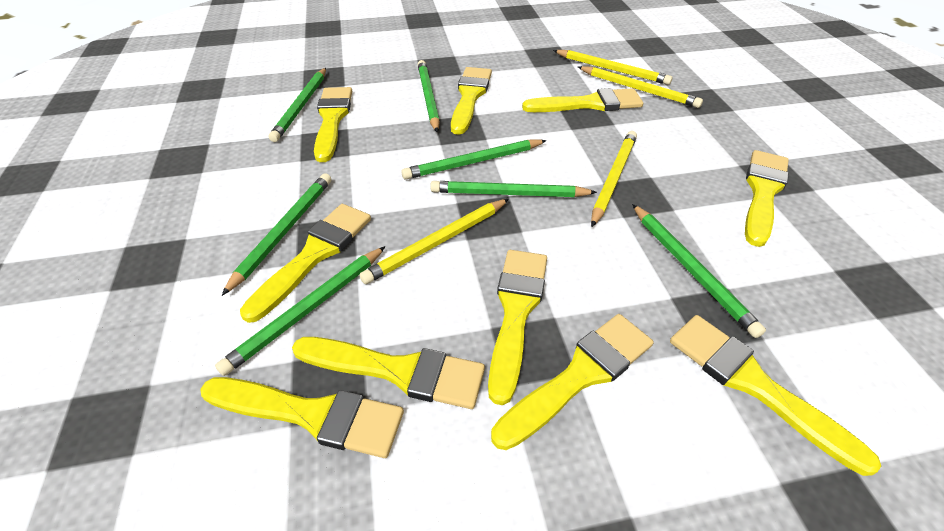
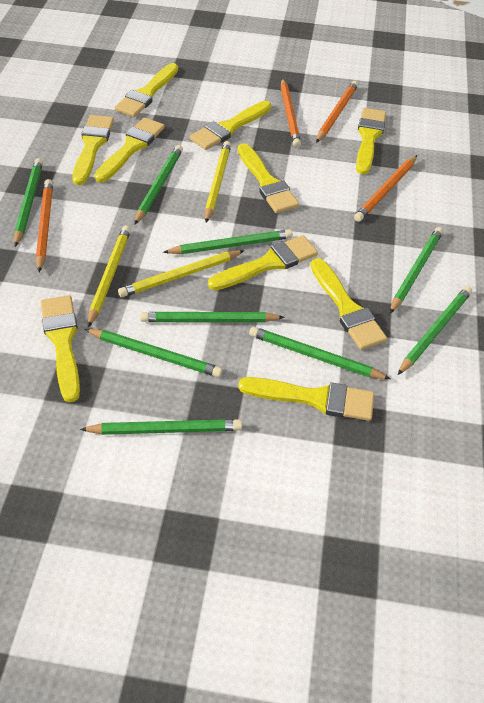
green pencil: 7 -> 9
orange pencil: 0 -> 4
yellow pencil: 4 -> 3

